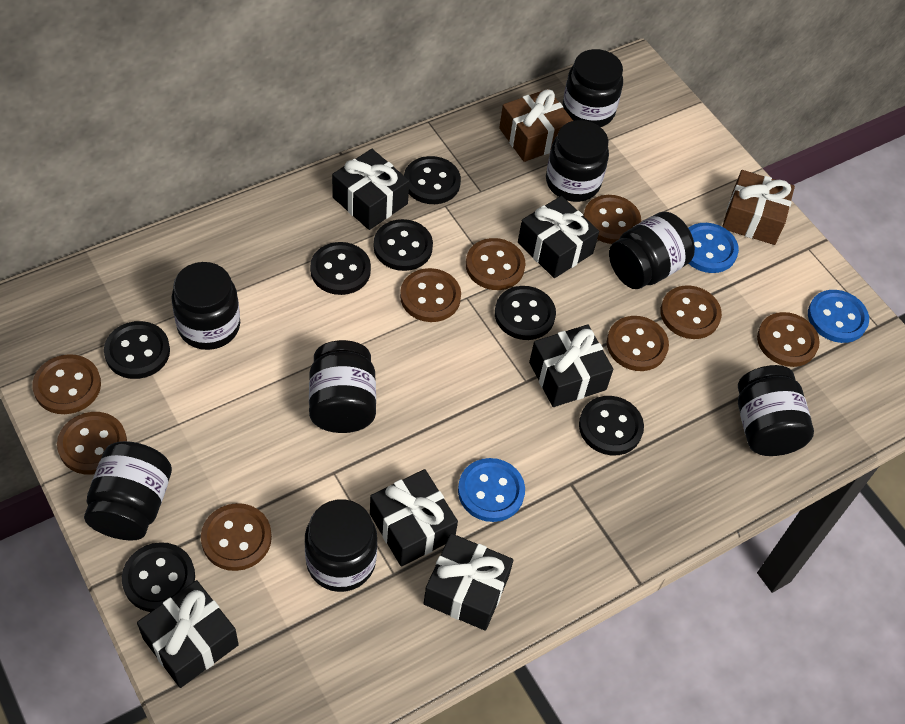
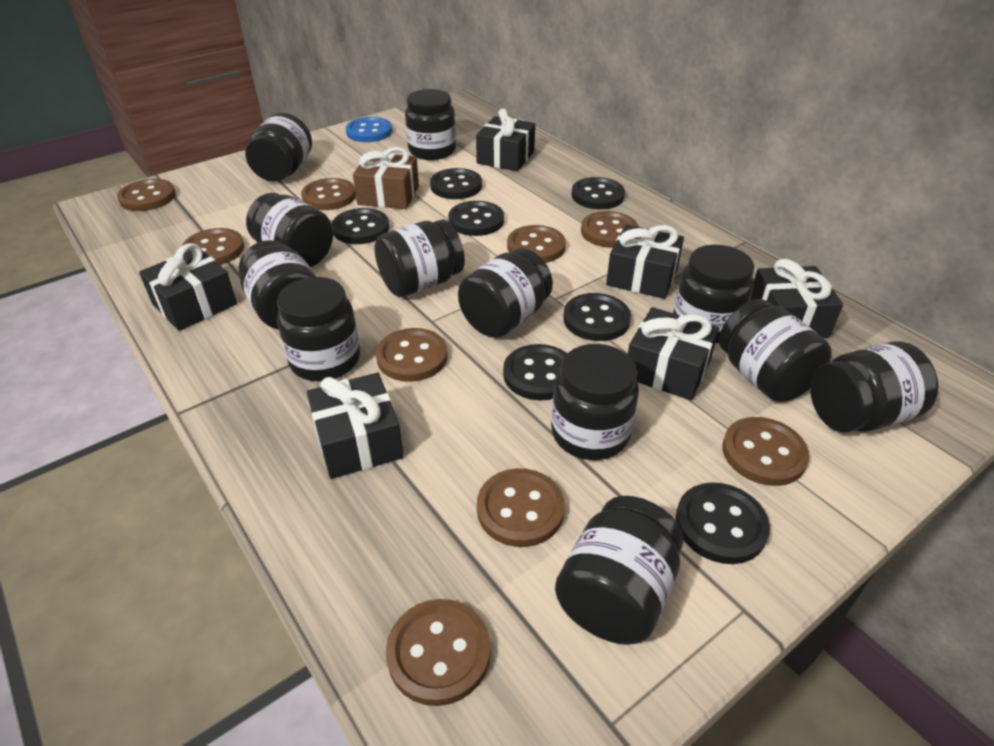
black jar: 8 -> 12
blue button: 3 -> 1
brown gift: 2 -> 1

